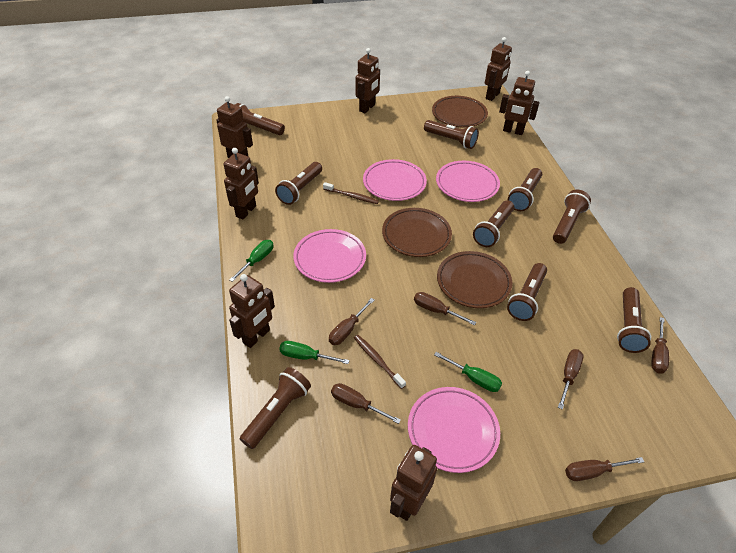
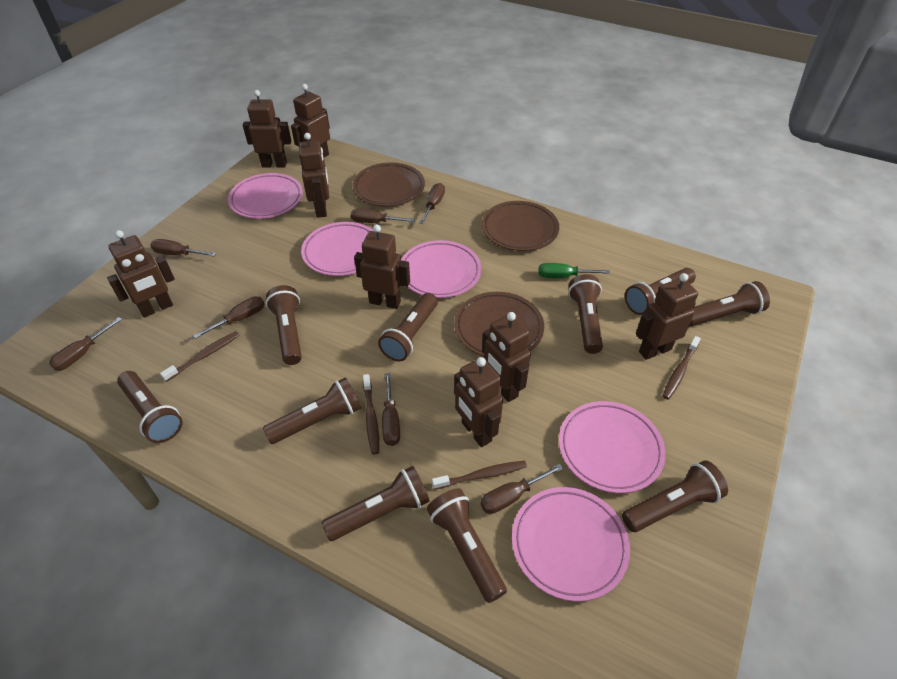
brown flashlight: 9 -> 10
brown robot: 7 -> 8
brown screwdriver: 6 -> 7
brown toothbrush: 2 -> 4
green screwdriver: 3 -> 1
pink plate: 4 -> 5

